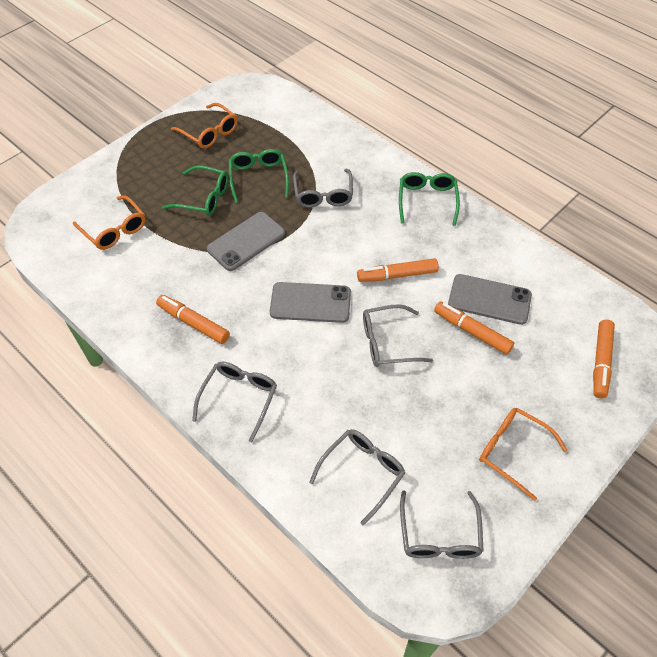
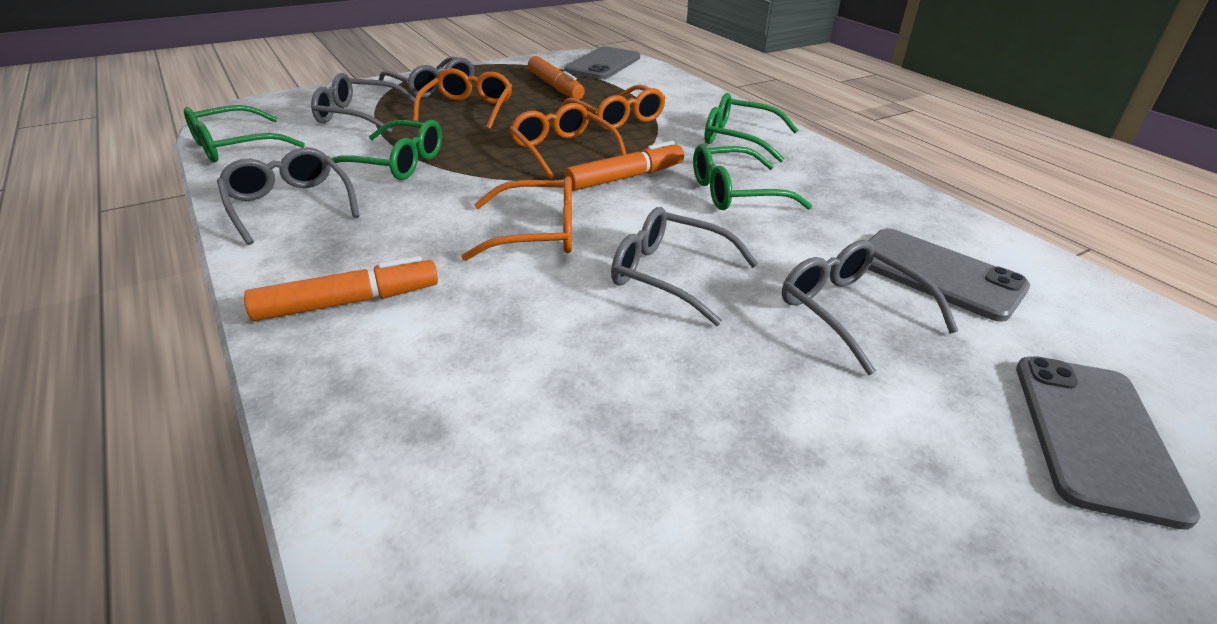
green glasses: 3 -> 4
orange glasses: 3 -> 4
orange marker: 4 -> 3

